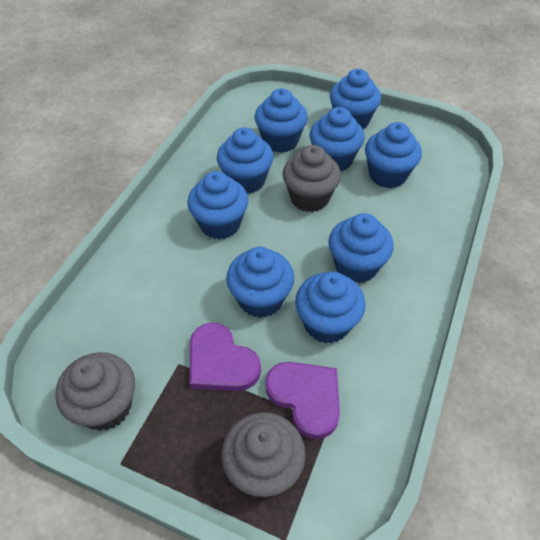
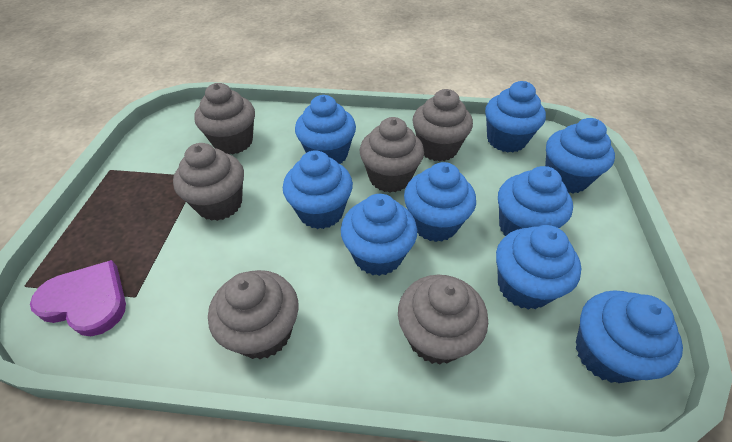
grey cupcake: 3 -> 6
purple heart: 2 -> 1

